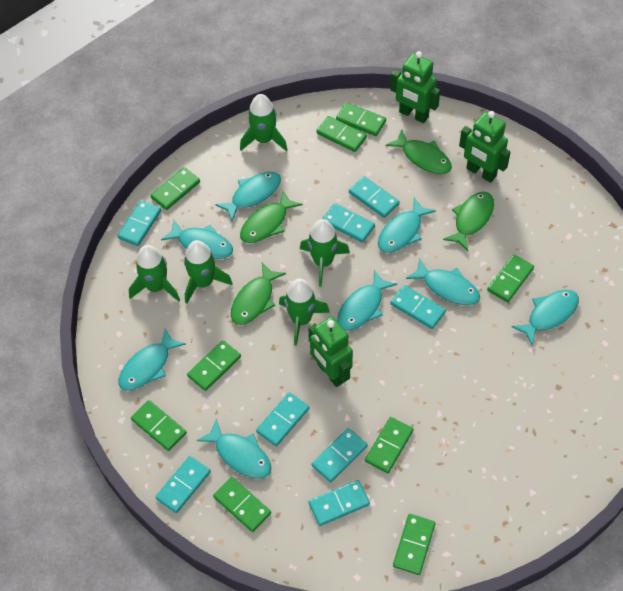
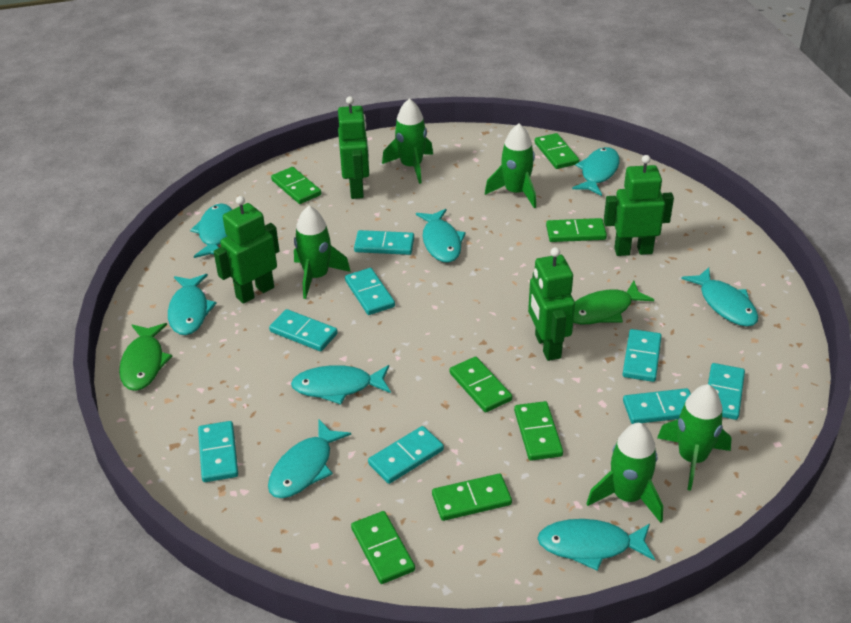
green domino: 9 -> 7
green fish: 4 -> 2
green robot: 3 -> 4

